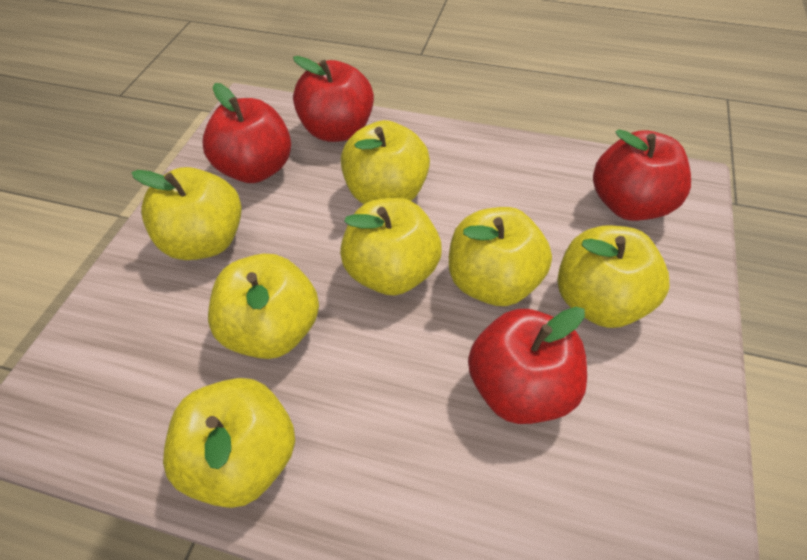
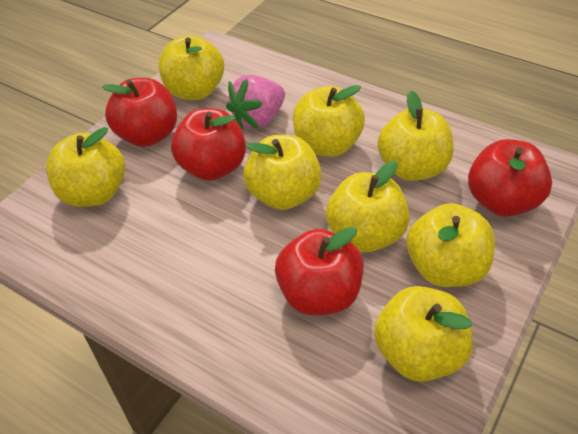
pink strawberry: 0 -> 1
yellow apple: 7 -> 8

